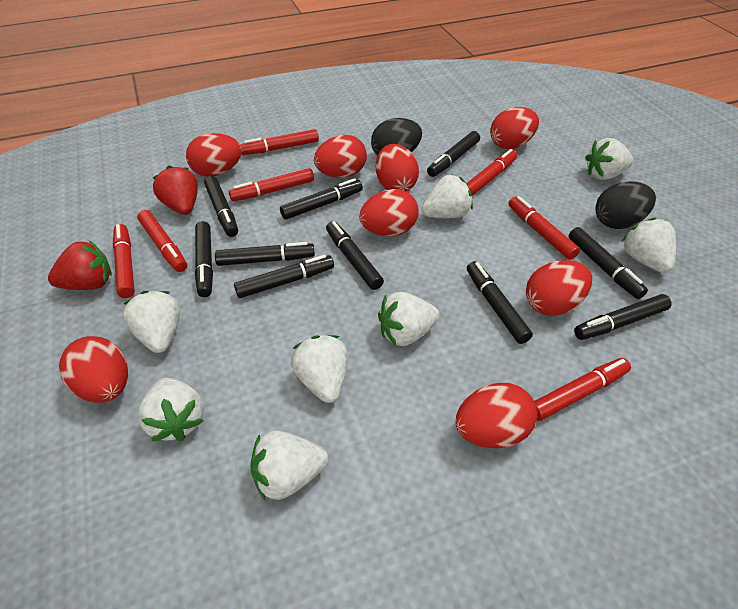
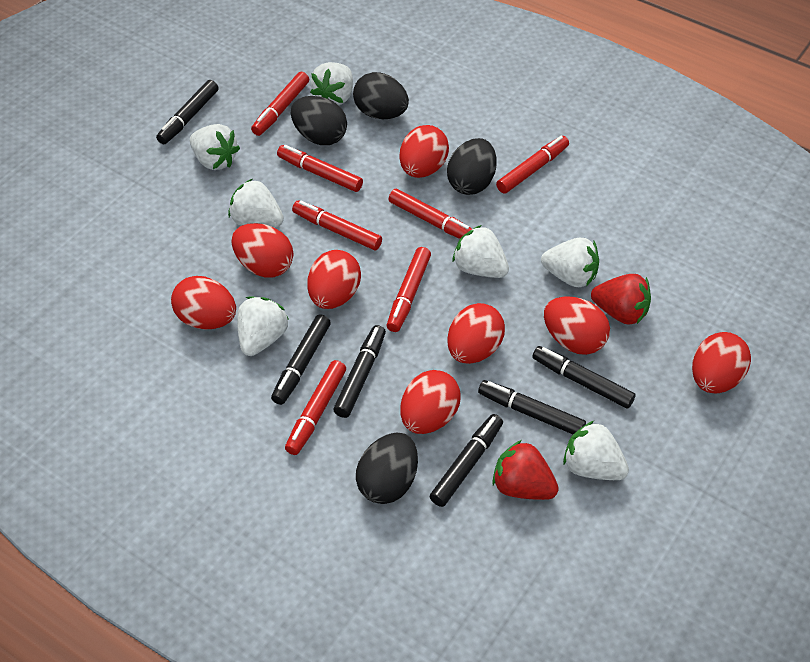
black egg: 2 -> 4
black marker: 10 -> 6
white strawberry: 8 -> 7

